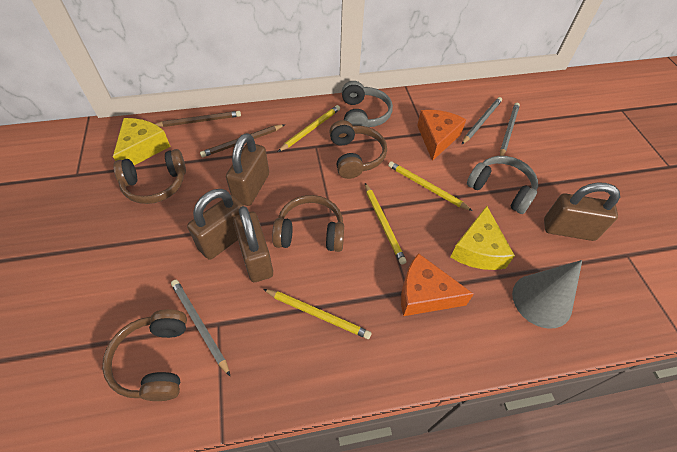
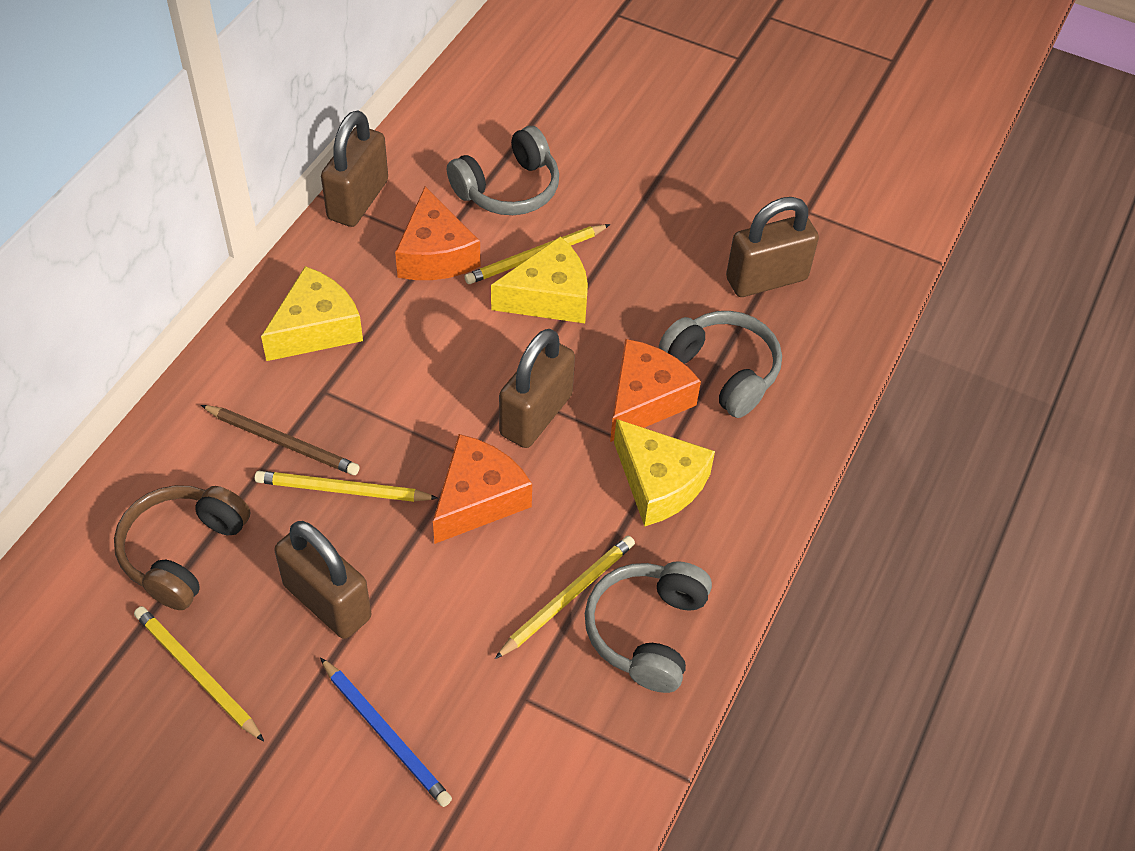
blue pencil: 0 -> 1
brown headphones: 4 -> 1
brown pencil: 2 -> 1
grey cone: 1 -> 0
grey headphones: 2 -> 3
grey pencil: 3 -> 0
orange cheese: 2 -> 3
yellow cheese: 2 -> 3

